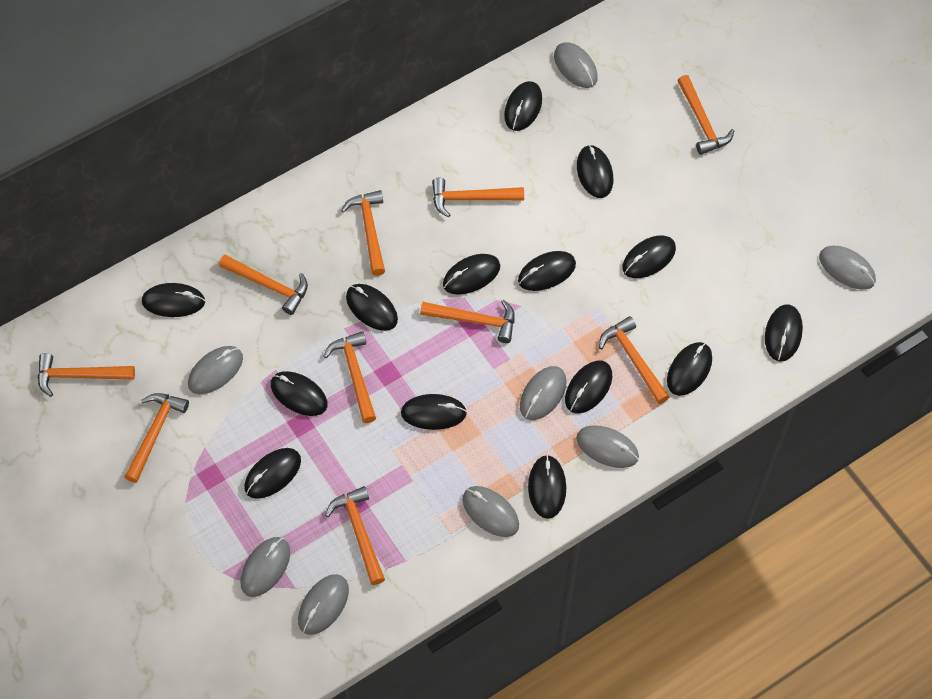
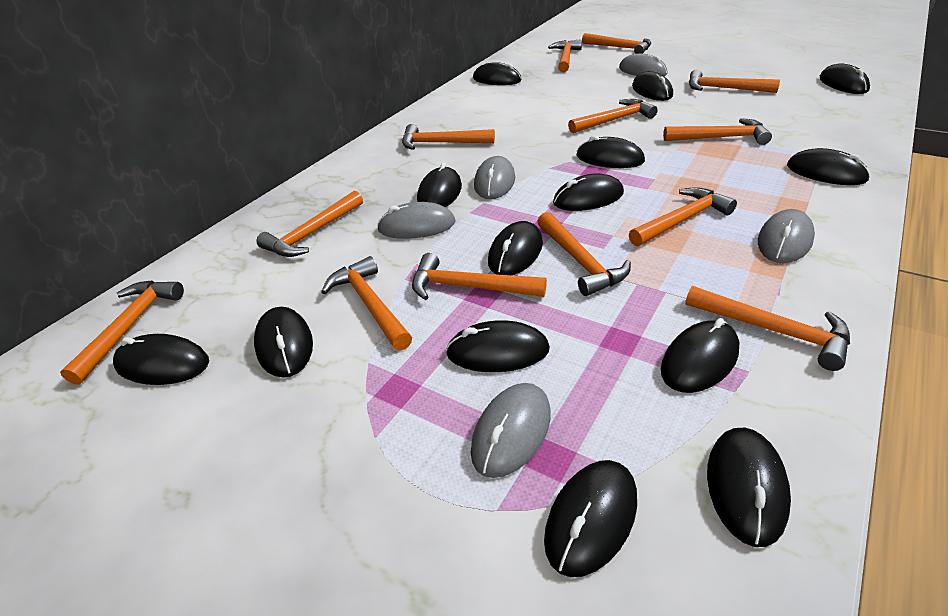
grey mouse: 8 -> 5
orange hammer: 10 -> 13

